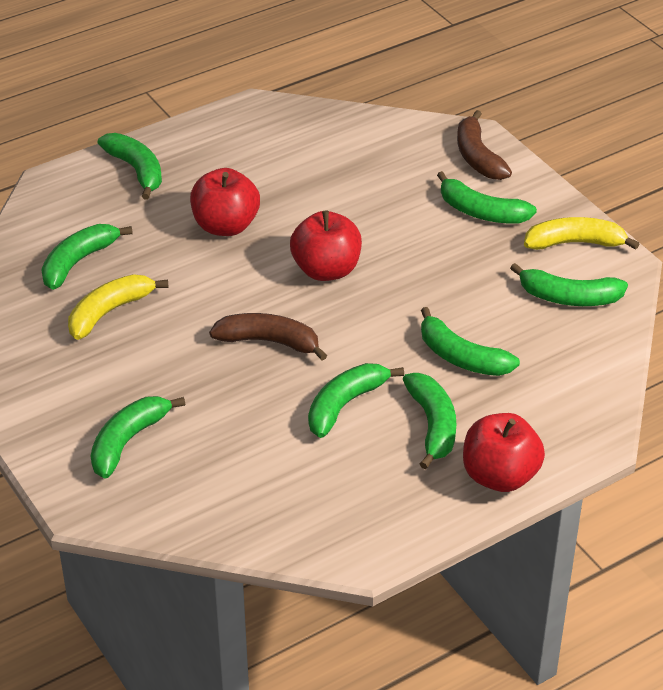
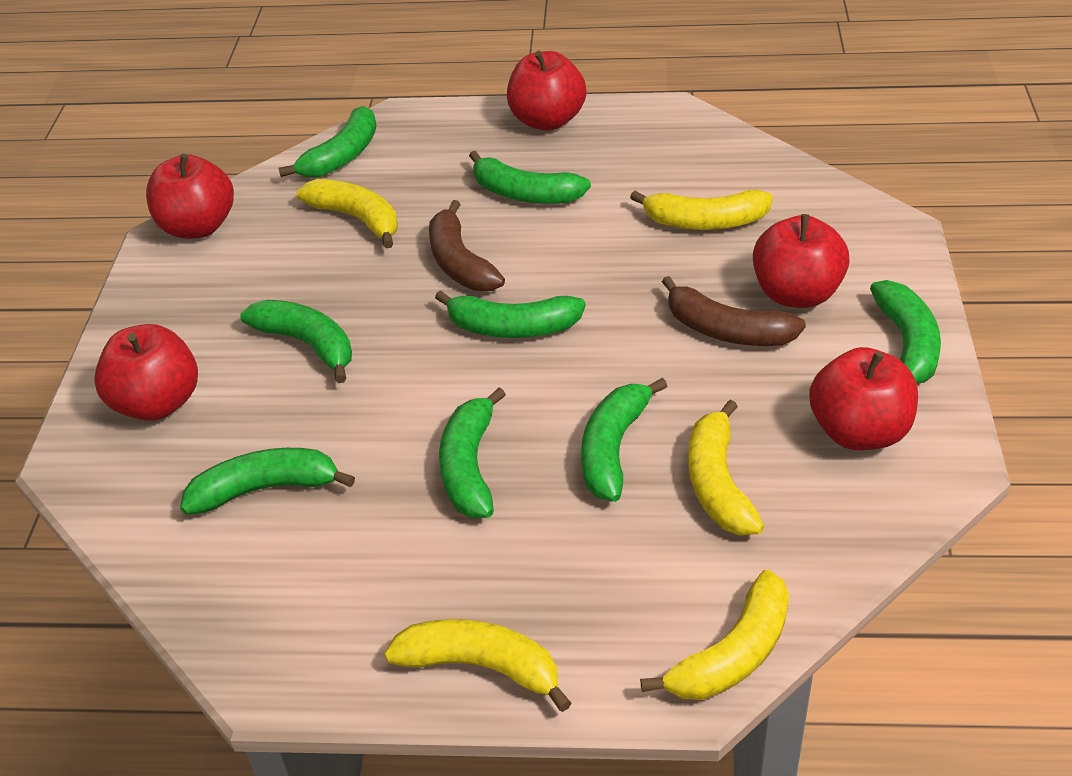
red apple: 3 -> 5
yellow banana: 2 -> 5

